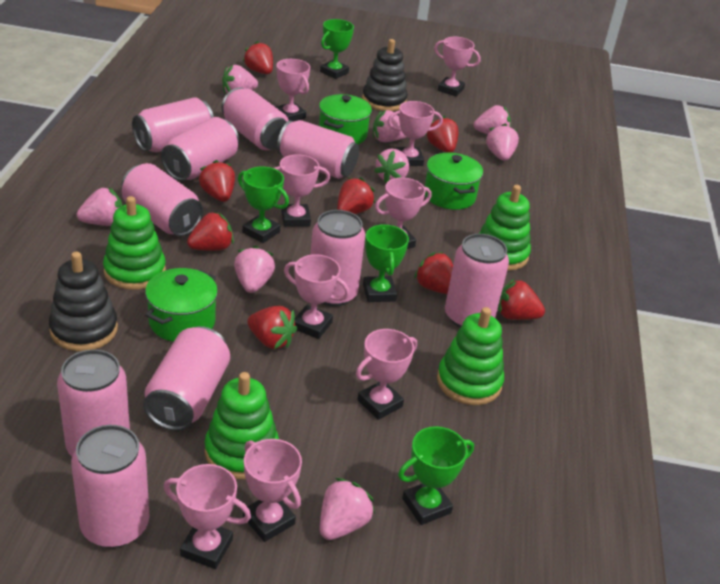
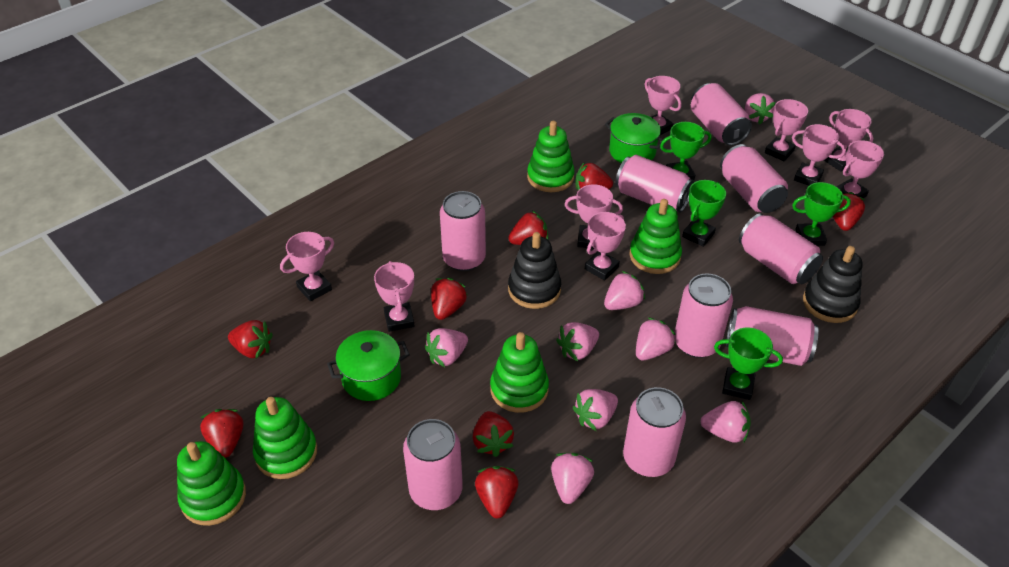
green pot: 3 -> 2
green stacking toy: 4 -> 5
pink can: 10 -> 9

